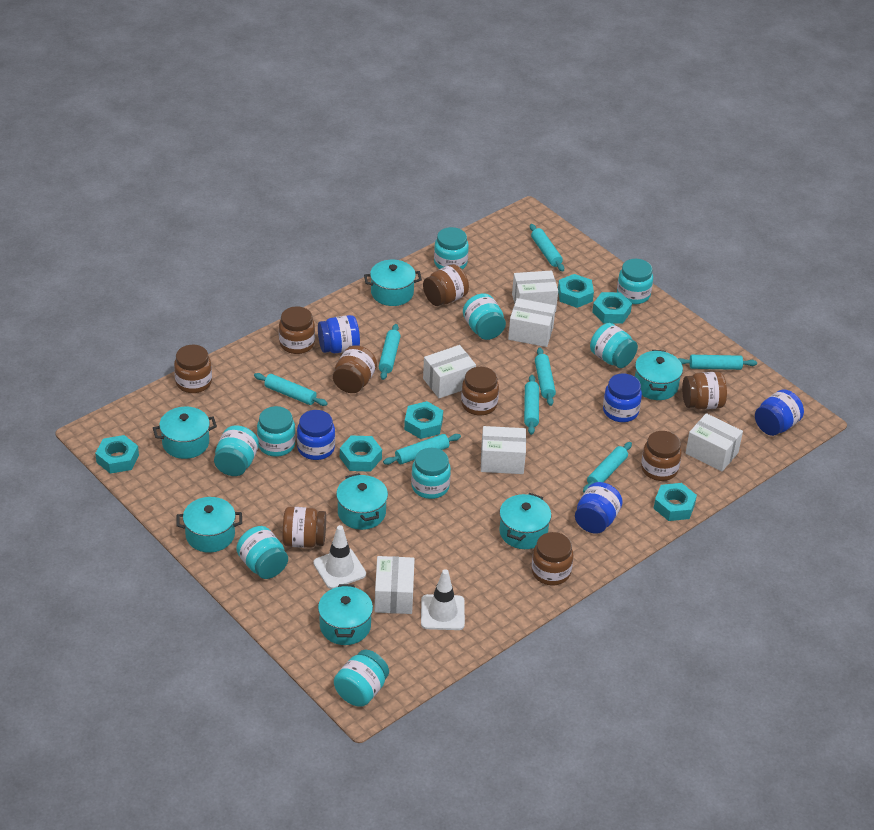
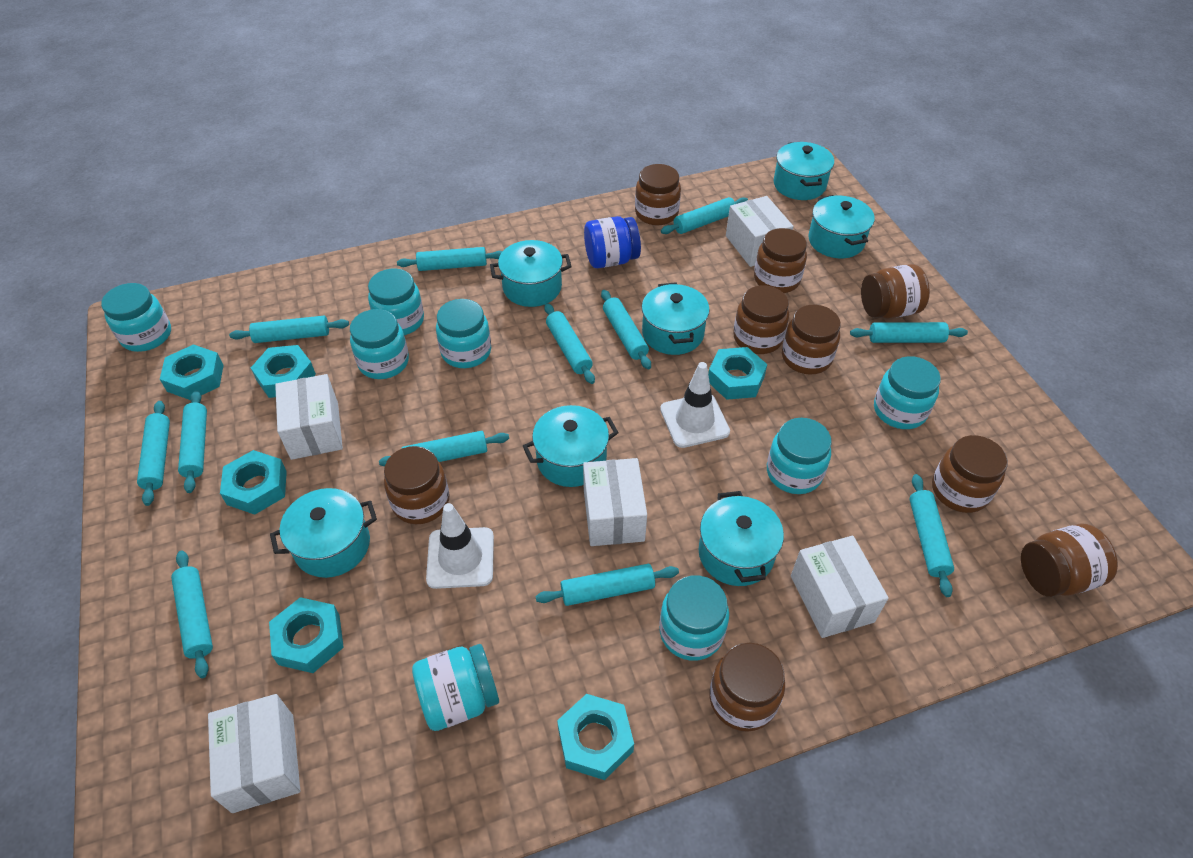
blue jar: 5 -> 1
turquoise jar: 9 -> 8
turquoise rolling pin: 8 -> 12
white box: 6 -> 5

